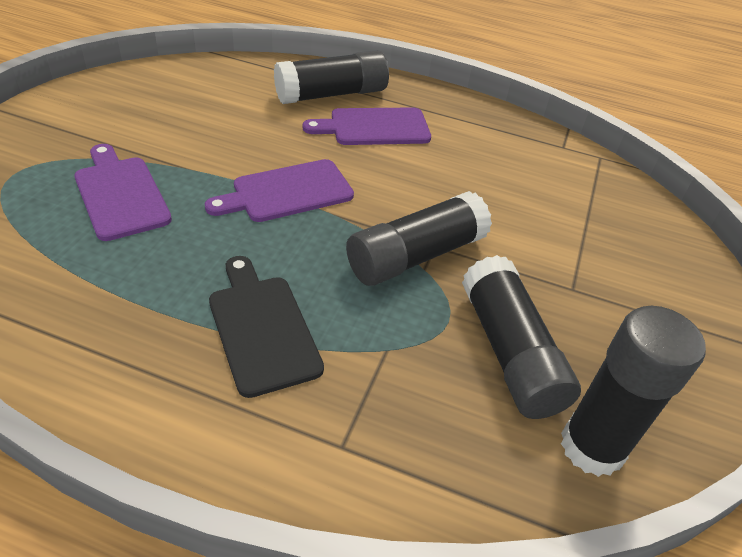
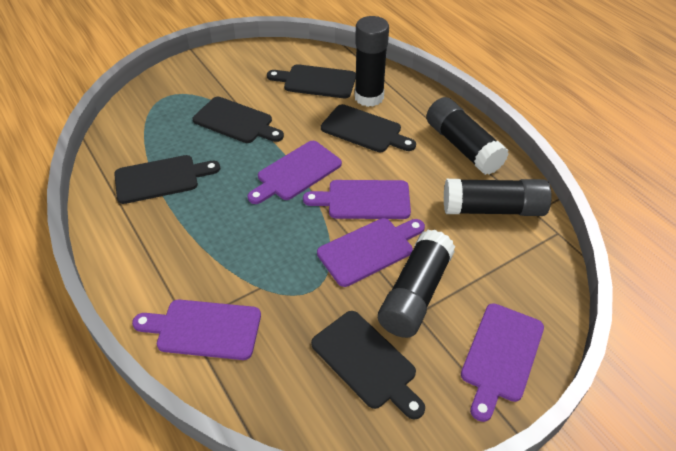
black cutting board: 1 -> 5
purple cutting board: 3 -> 5

